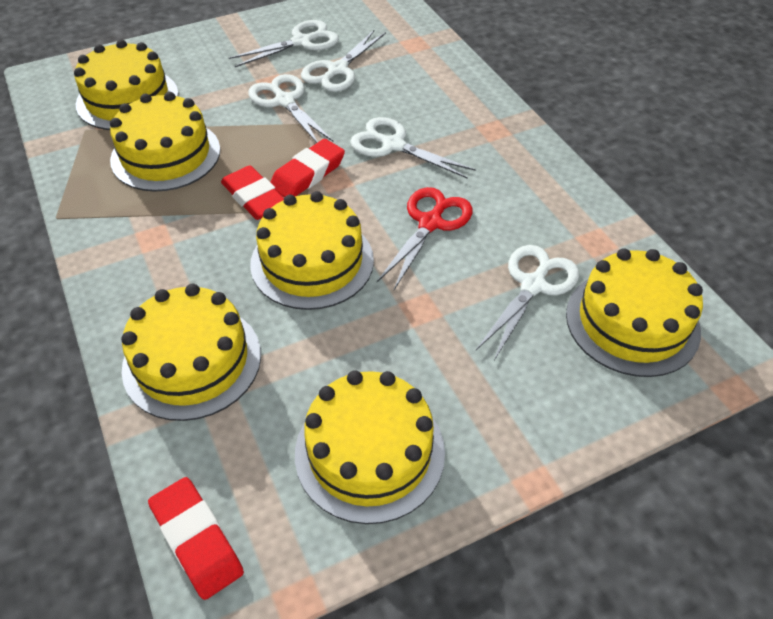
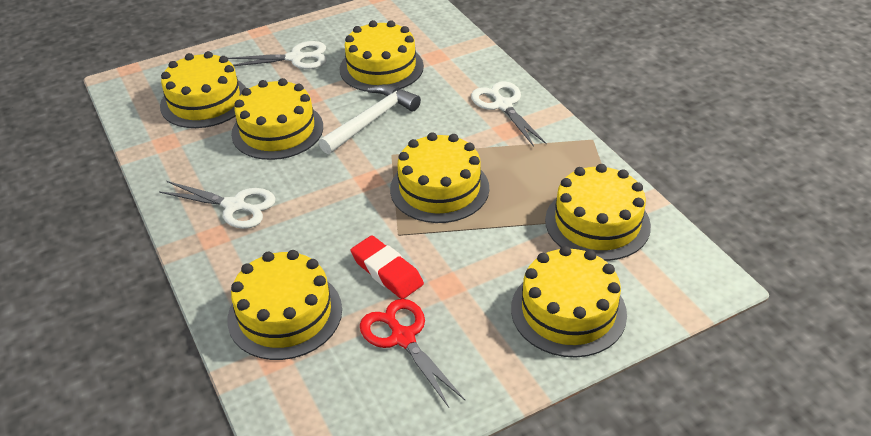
red eraser: 3 -> 1
white hammer: 0 -> 1
white scissors: 5 -> 3
yellow cake: 6 -> 7

